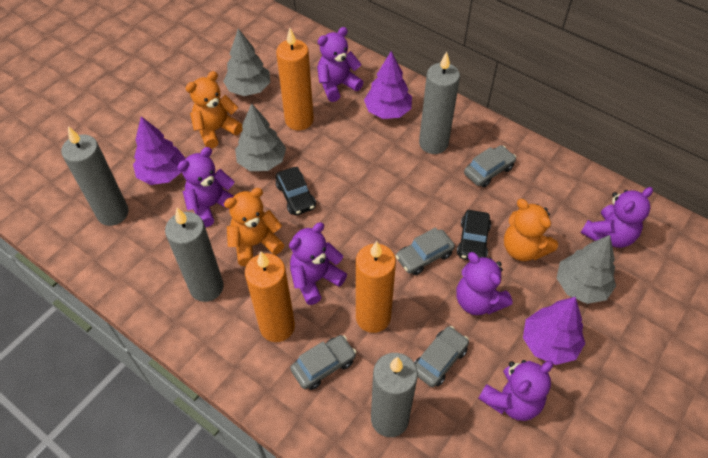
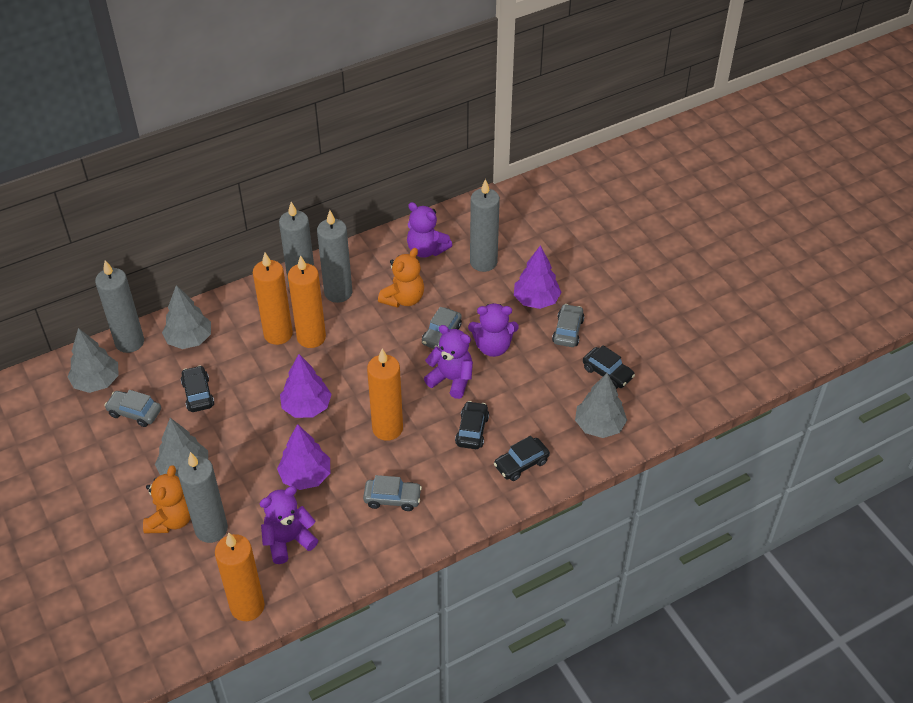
black car: 2 -> 4
grey candle: 4 -> 5
grey tree: 3 -> 4
orange candle: 3 -> 4
orange teddy bear: 3 -> 2
purple teddy bear: 6 -> 4

